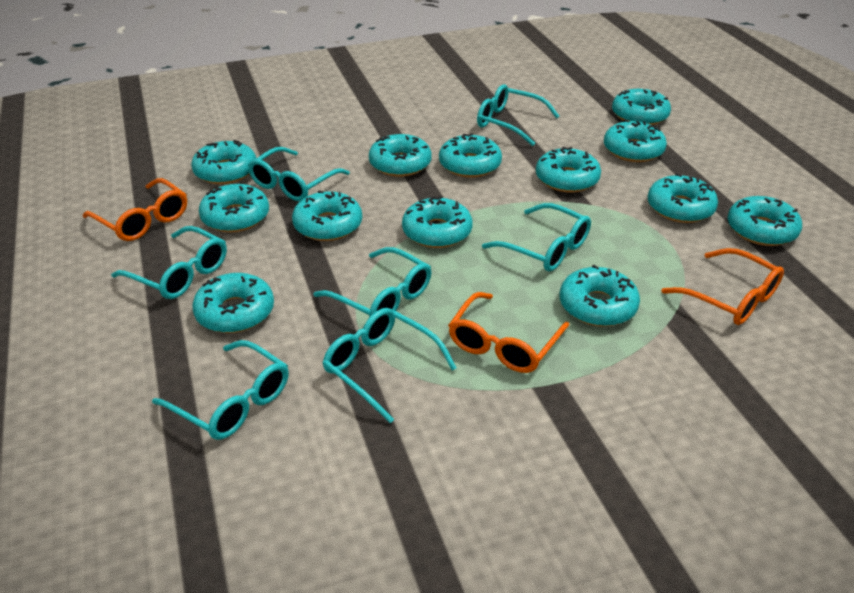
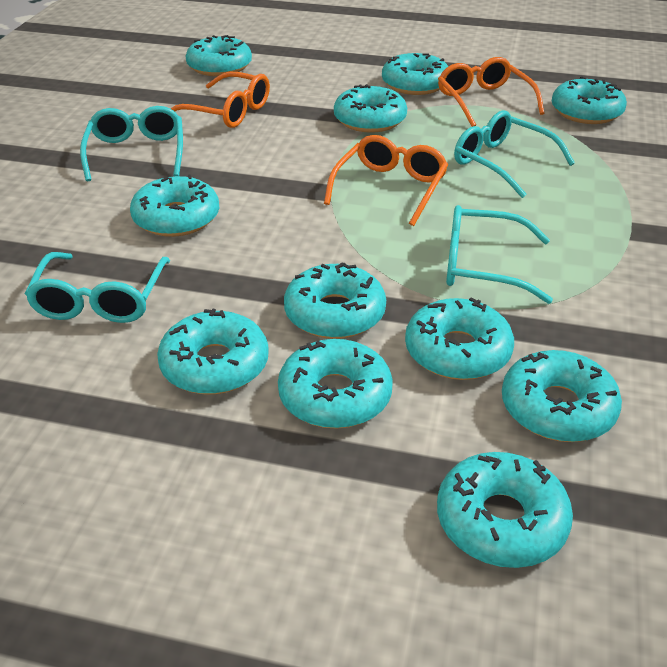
turquoise donut: 13 -> 11
turquoise glasses: 7 -> 4

